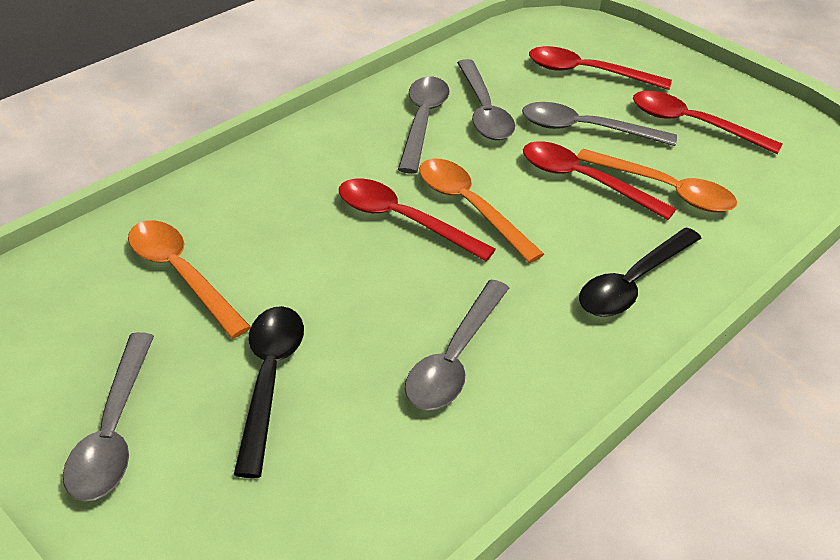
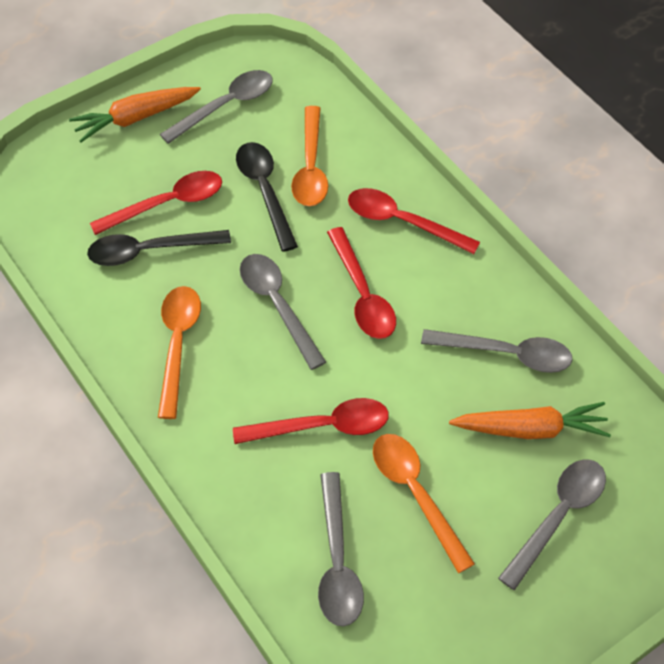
orange carrot: 0 -> 2

